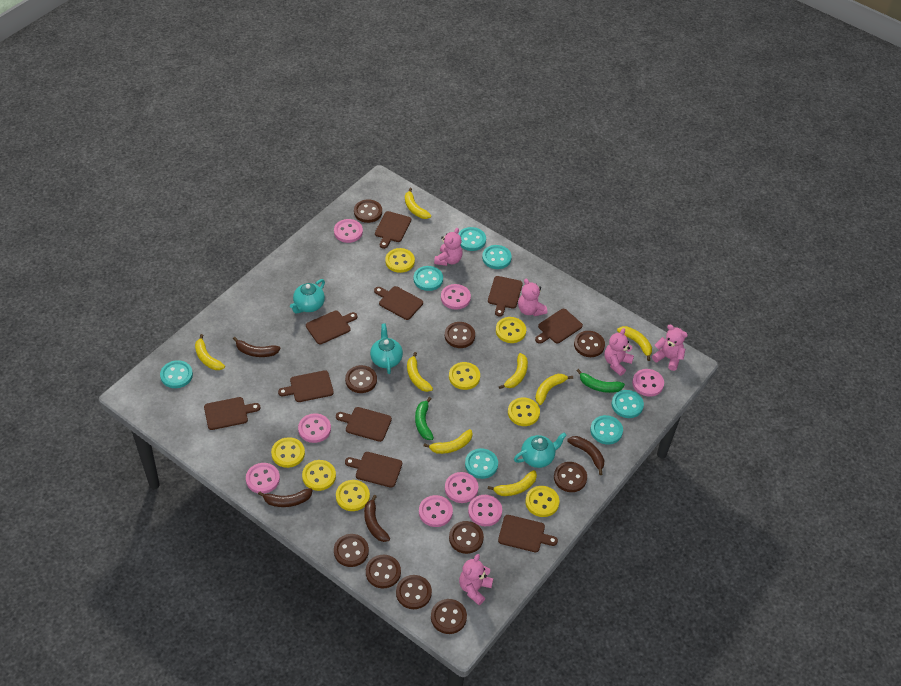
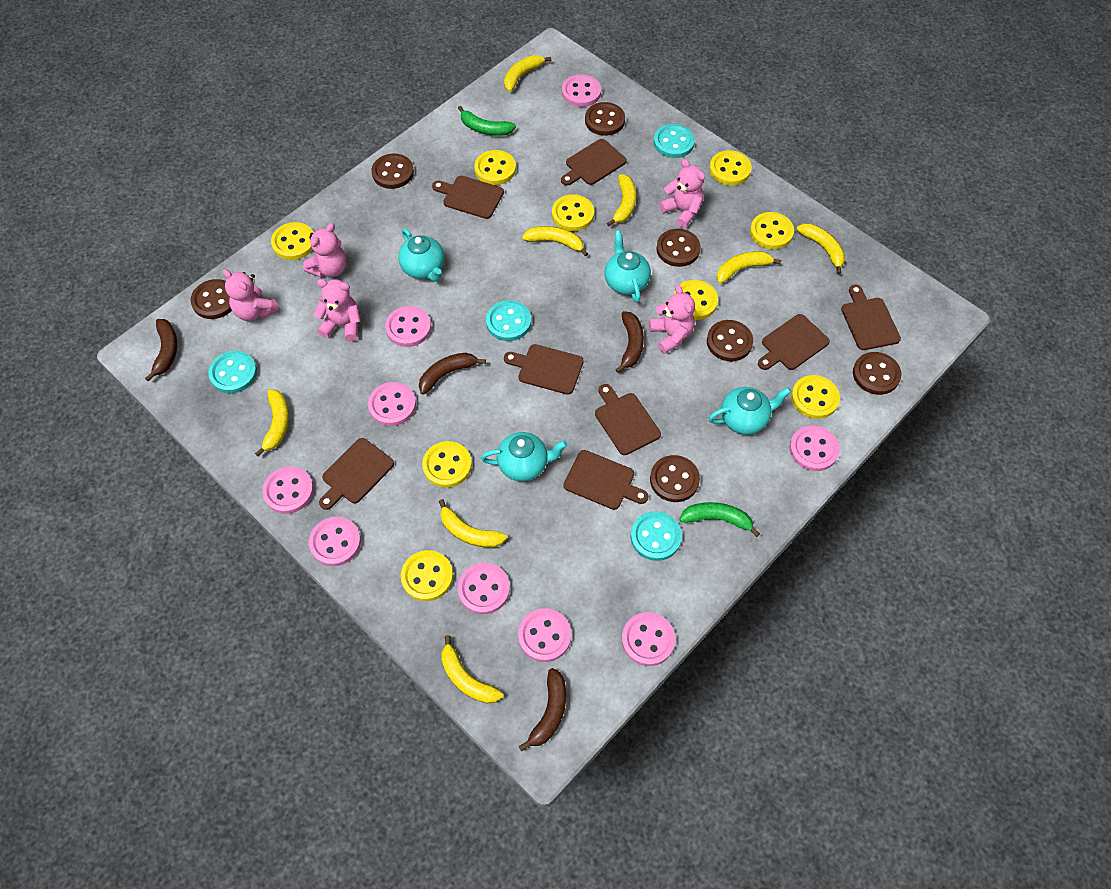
brown button: 10 -> 7
brown cutting board: 10 -> 8
pink button: 8 -> 9
turquoise button: 7 -> 4
turquoise teapot: 3 -> 4
yellow button: 8 -> 9

